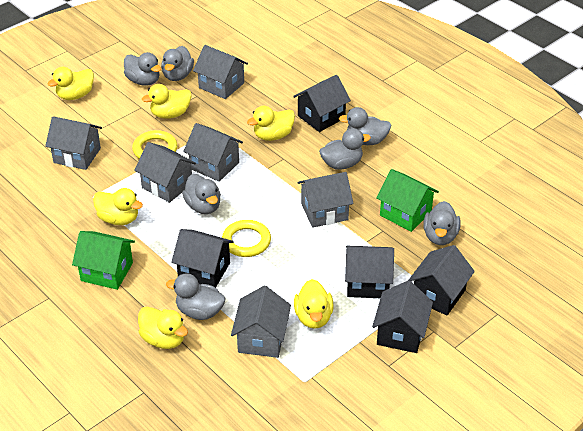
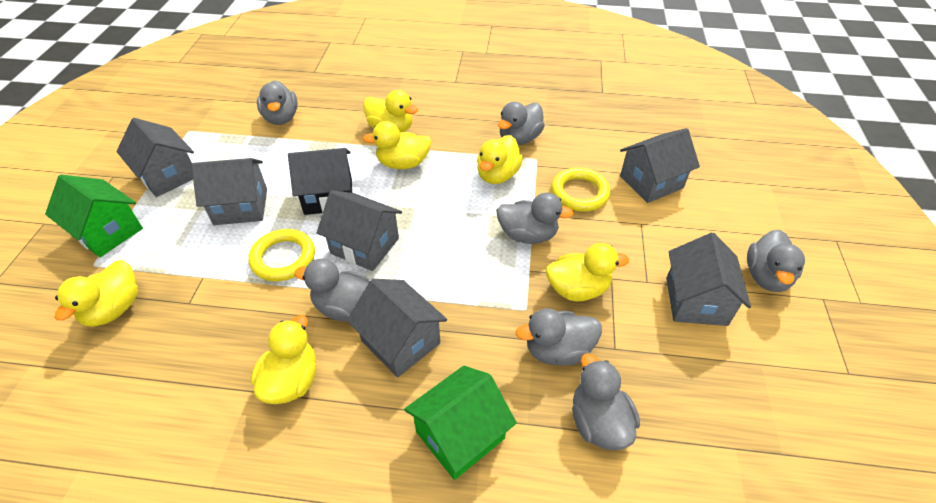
black house: 5 -> 1

